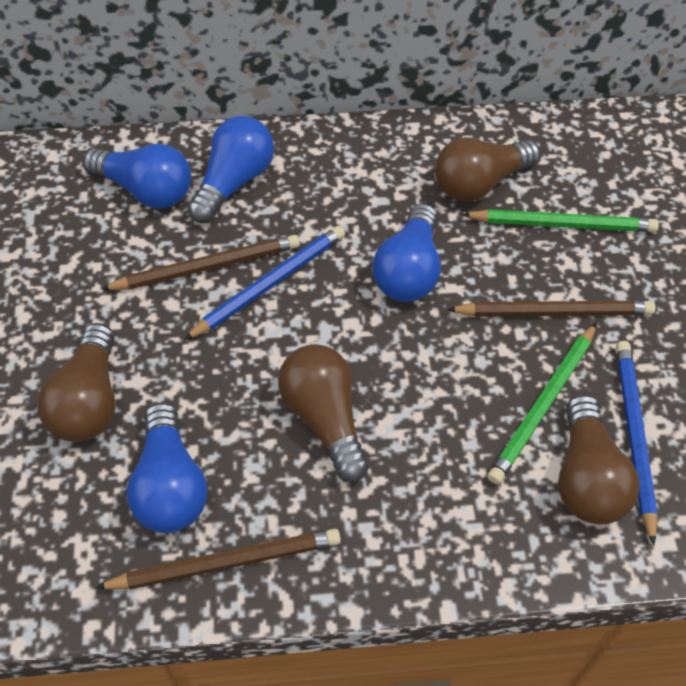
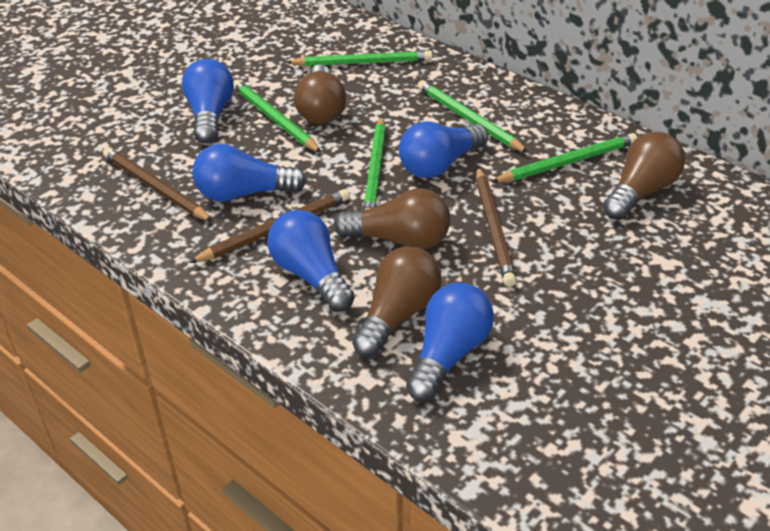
blue light bulb: 4 -> 5
blue pencil: 2 -> 0
green pencil: 2 -> 5

